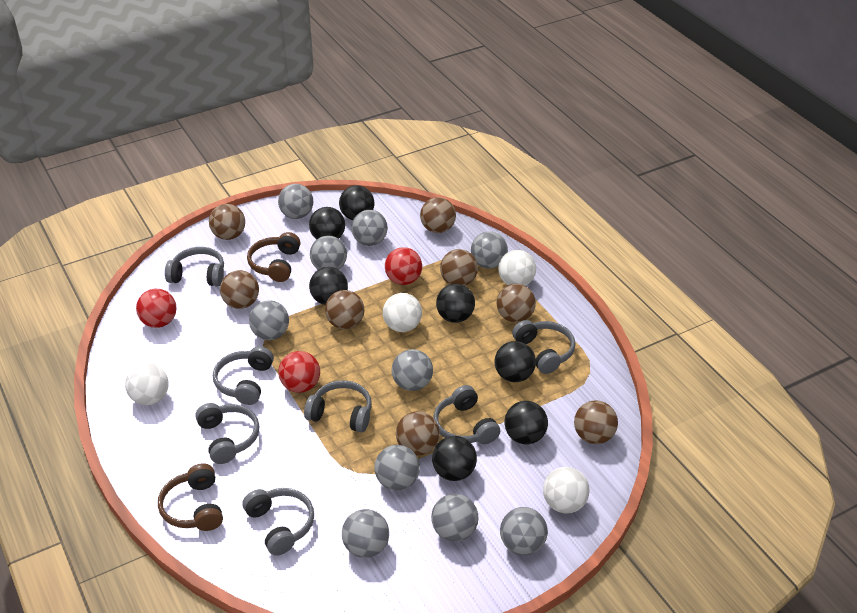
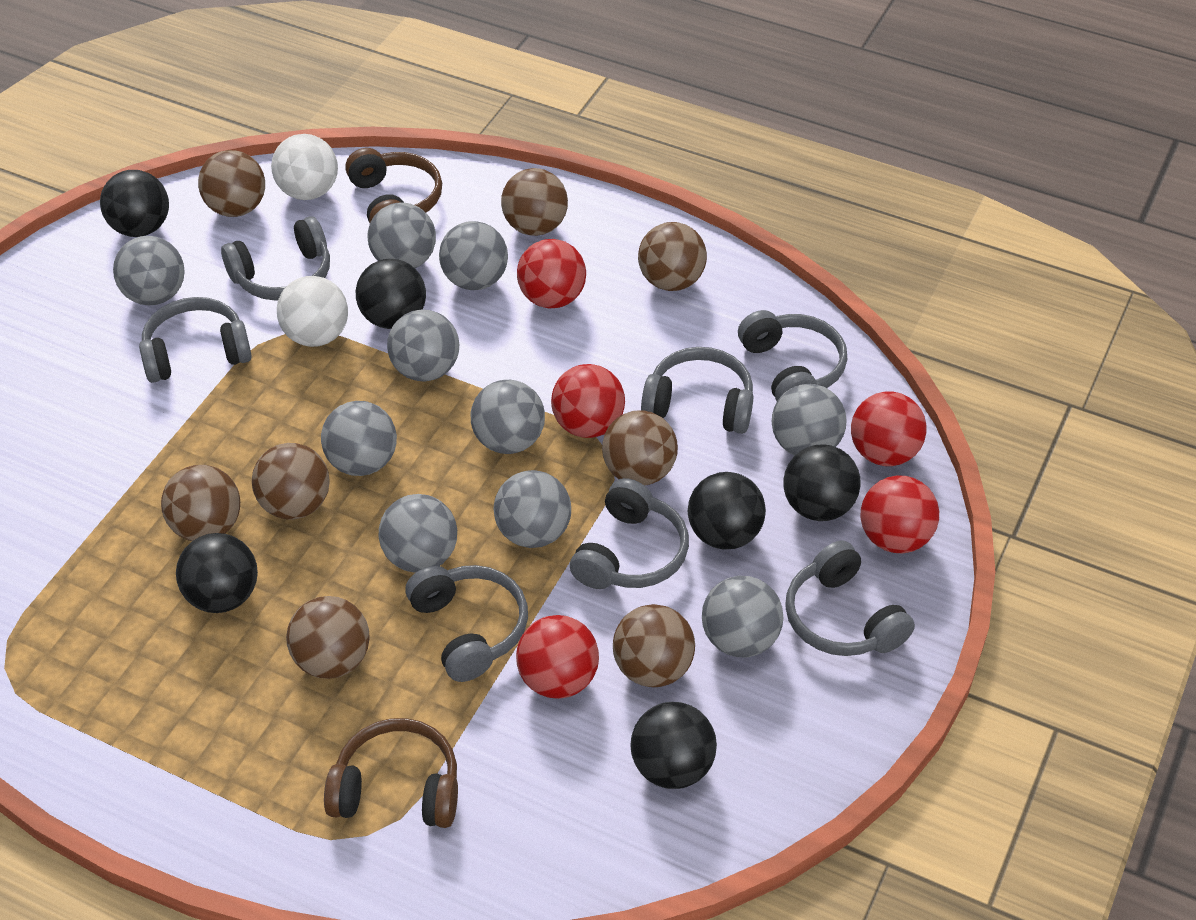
black ball: 7 -> 6
red ball: 3 -> 5
white ball: 4 -> 2

